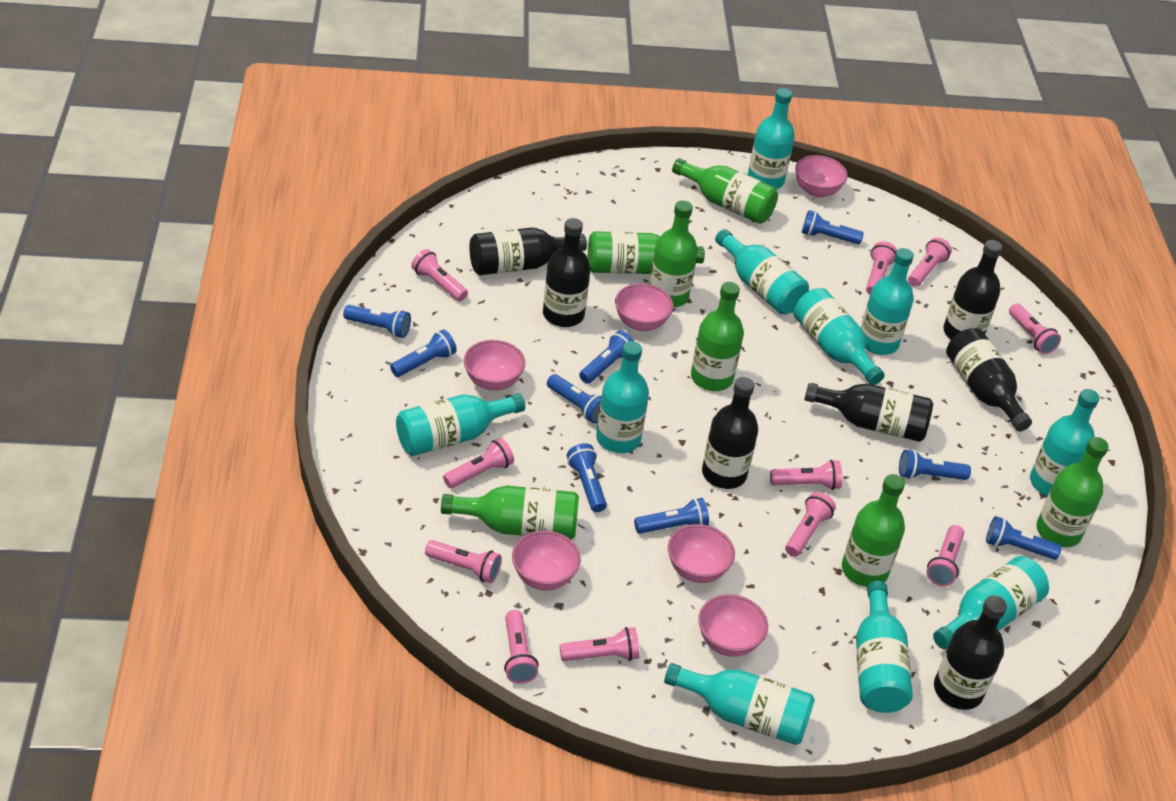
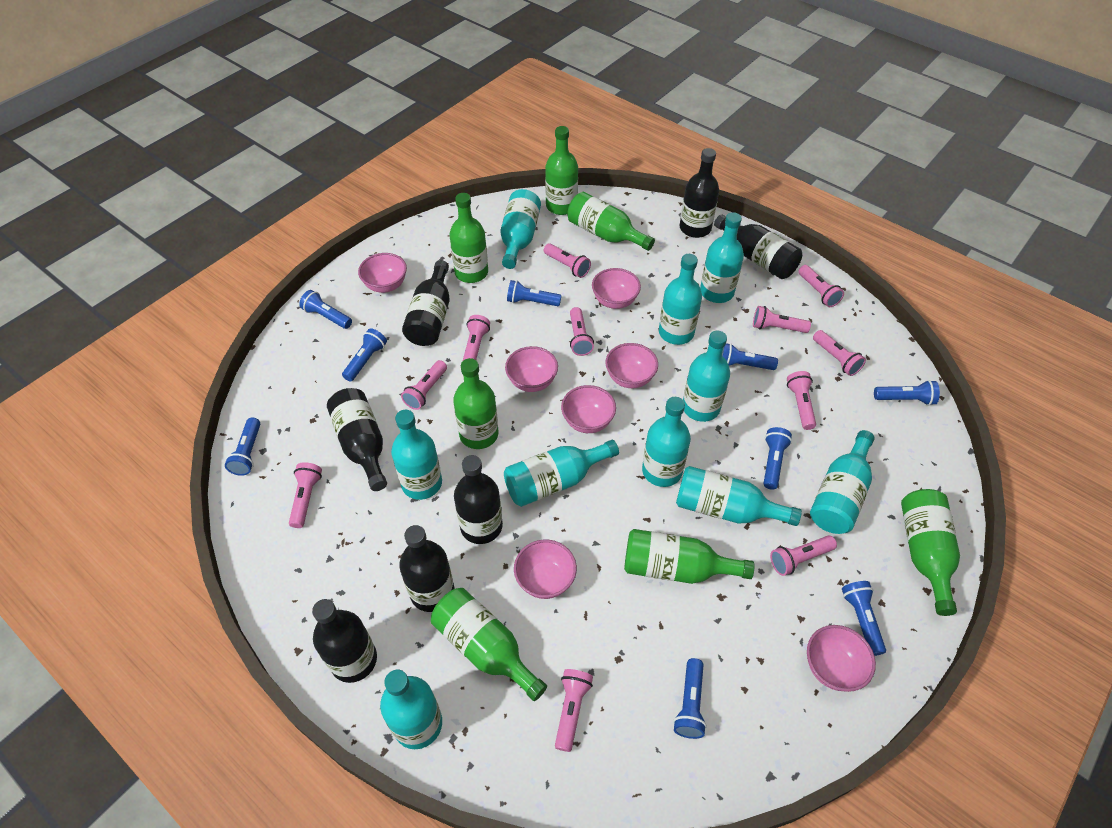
pink bowl: 6 -> 7

